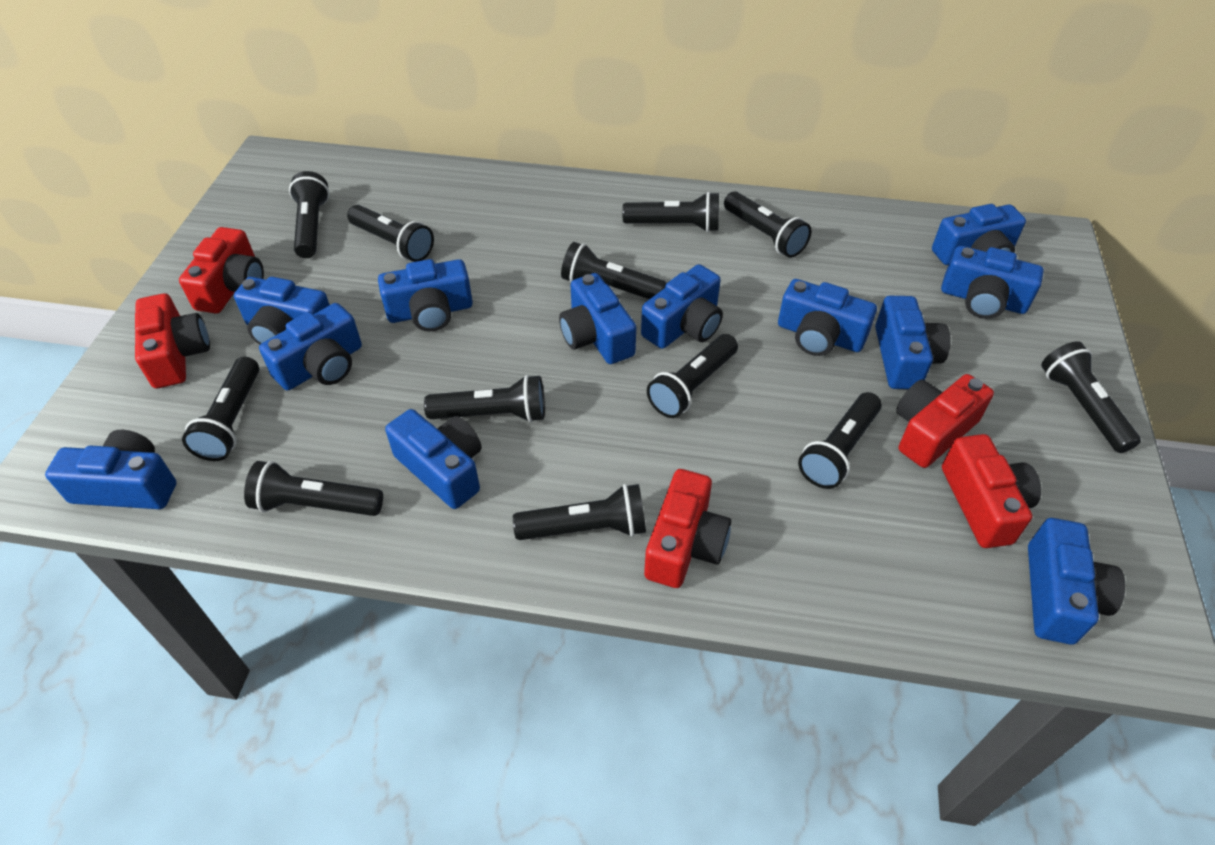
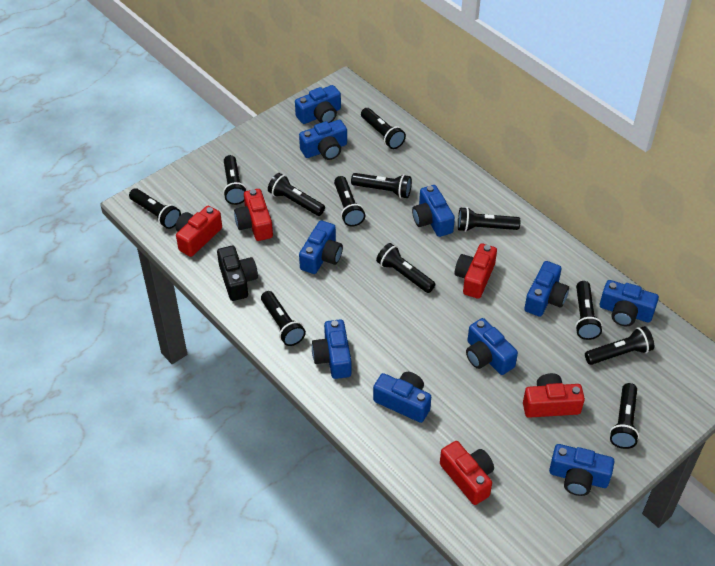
black camera: 0 -> 1
blue camera: 12 -> 10

